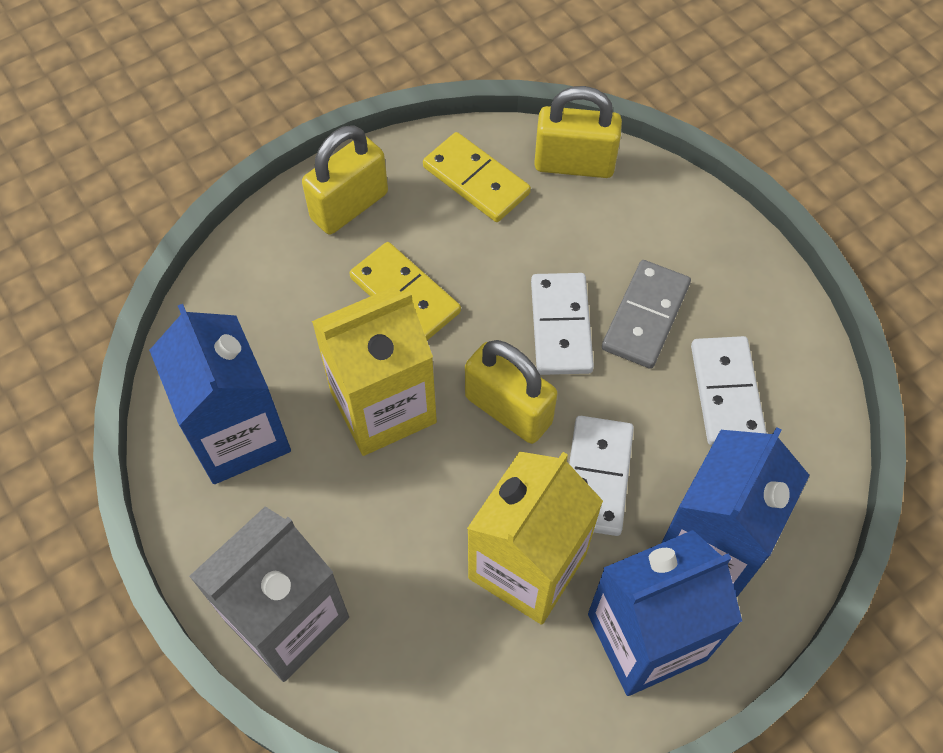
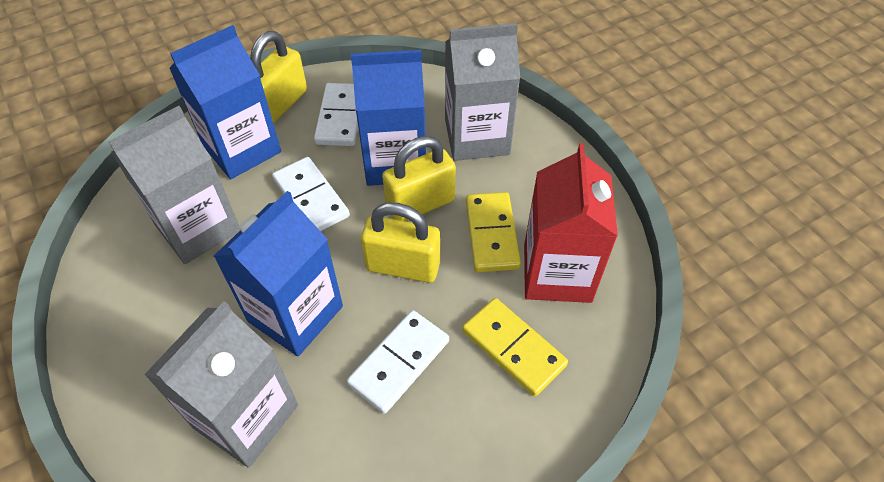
grey carton: 1 -> 3
grey domino: 1 -> 0
red carton: 0 -> 1
yellow carton: 2 -> 0

